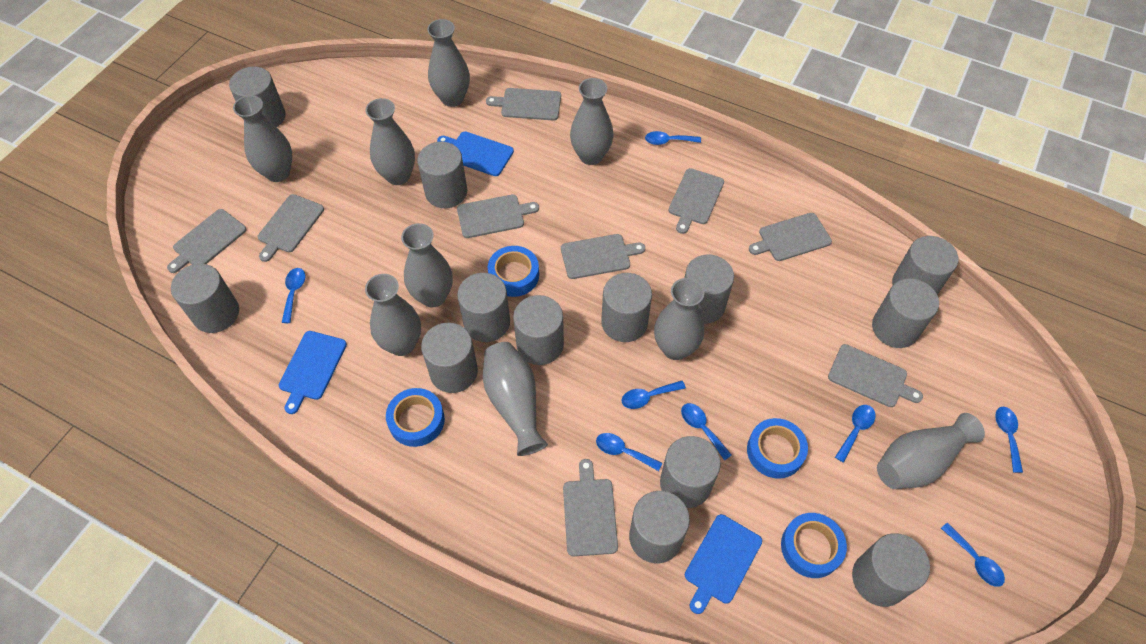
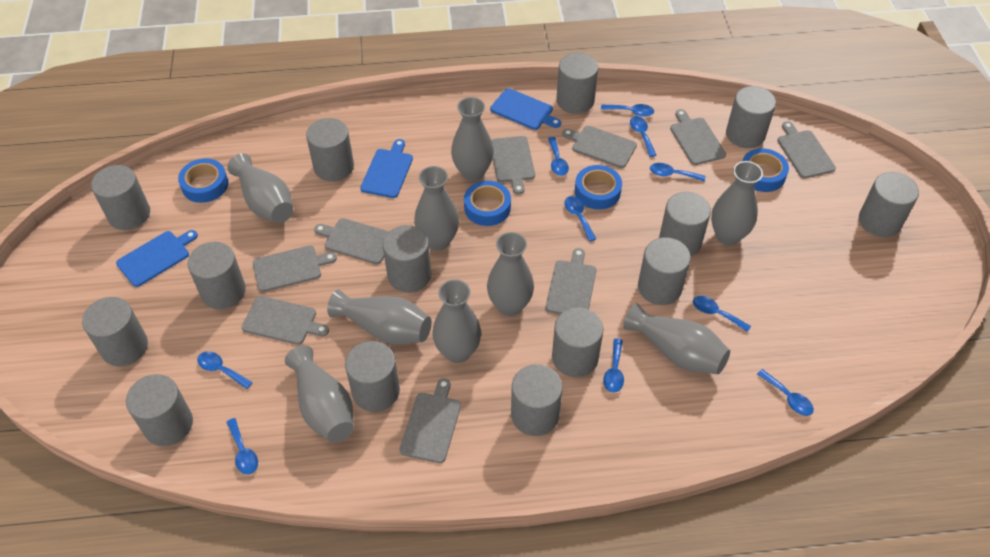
blue spoon: 8 -> 10
grey cylinder: 13 -> 14

